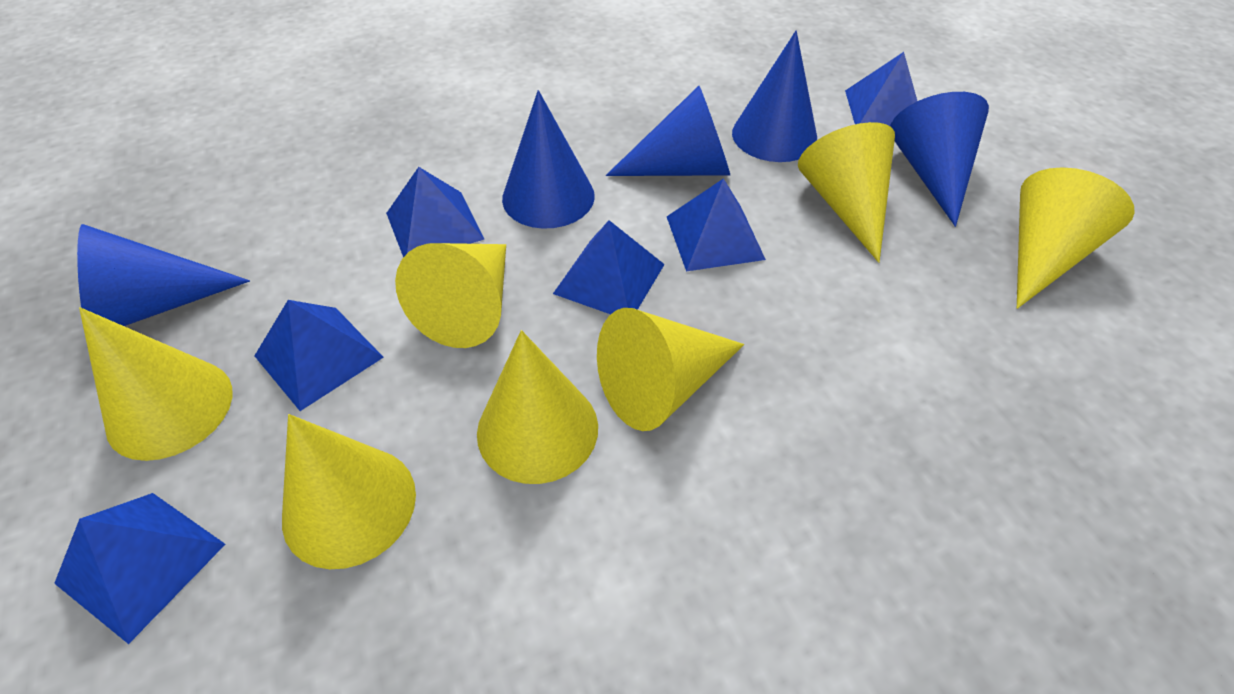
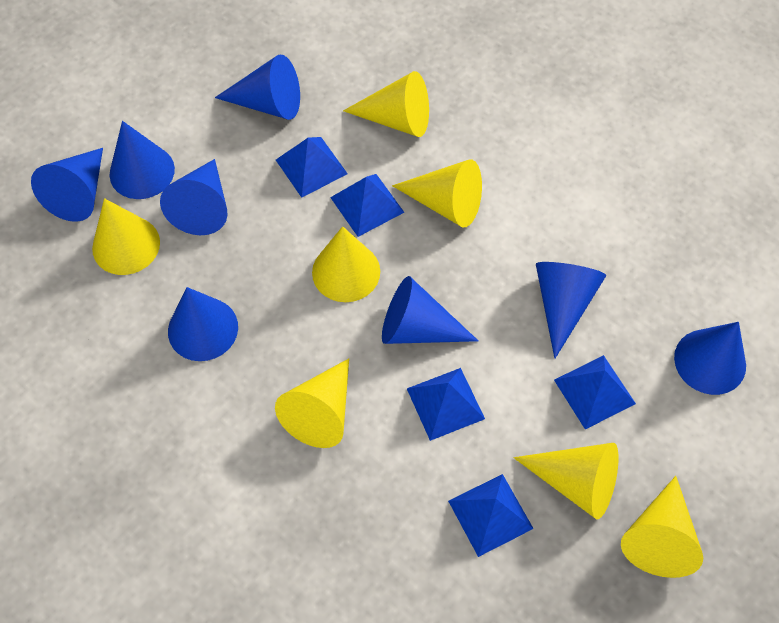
blue cone: 5 -> 8
blue pyramid: 6 -> 5

